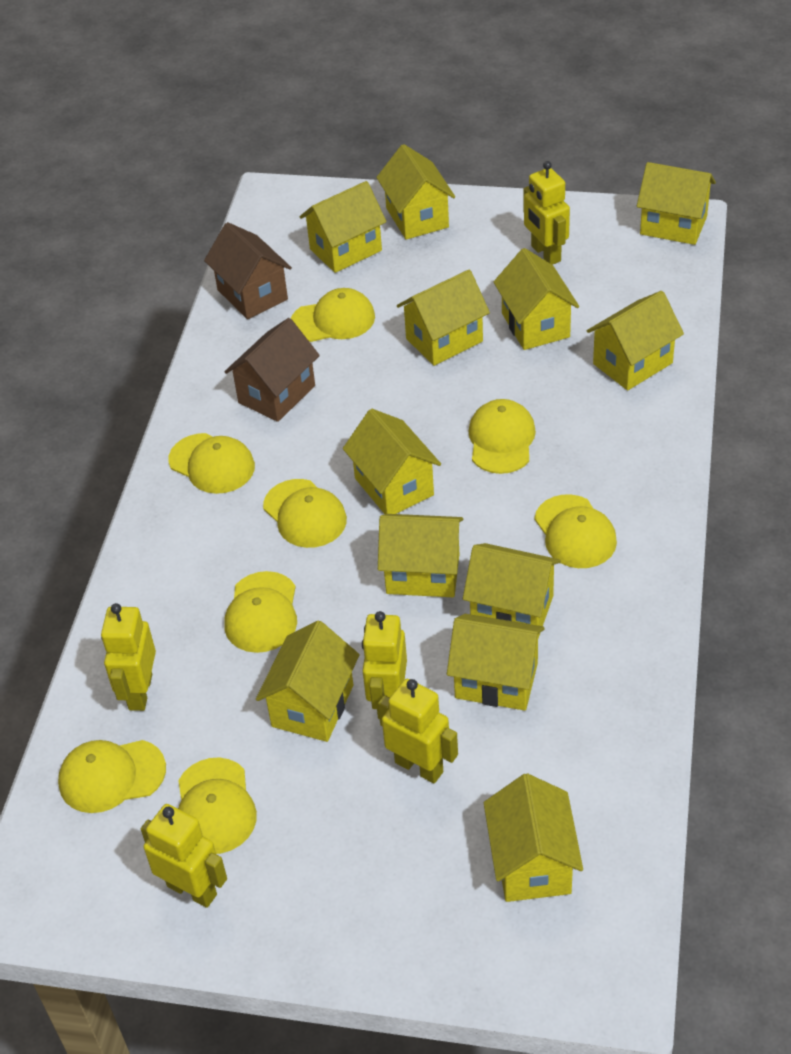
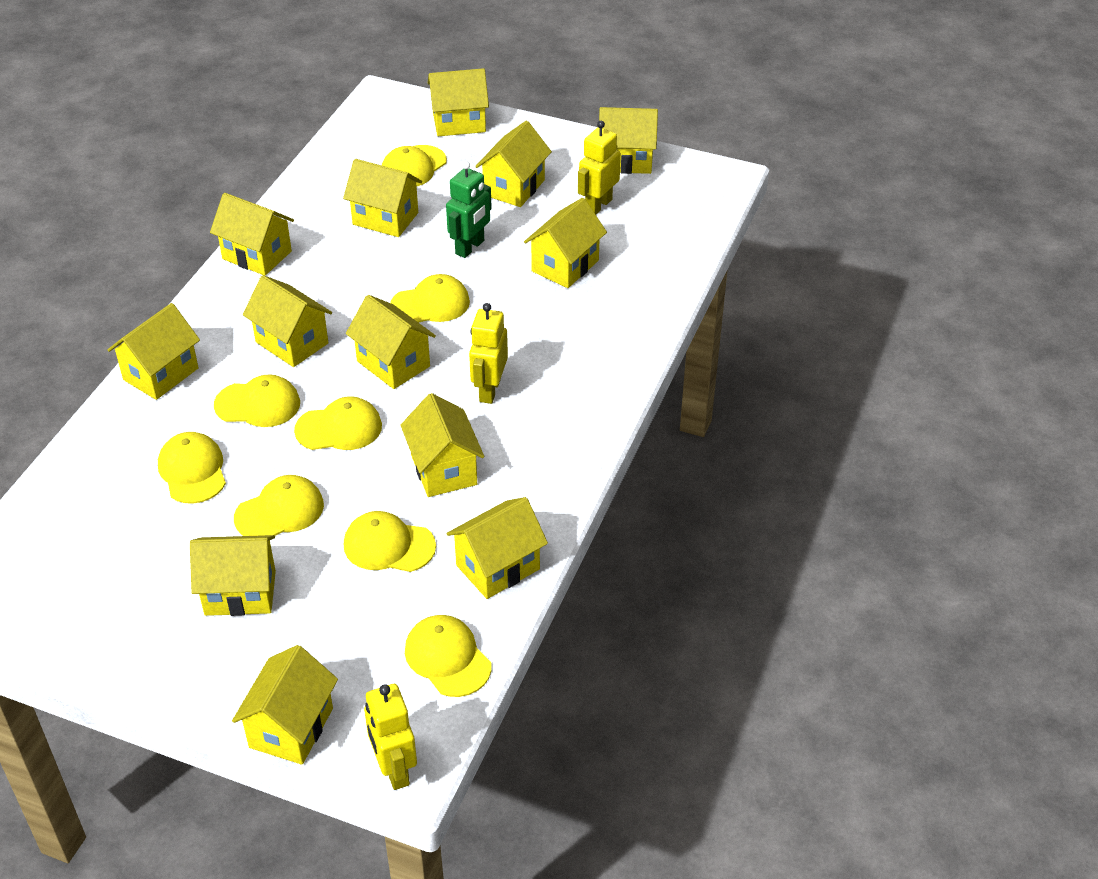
brown house: 2 -> 0
green robot: 0 -> 1
yellow house: 12 -> 13
yellow robot: 5 -> 3

